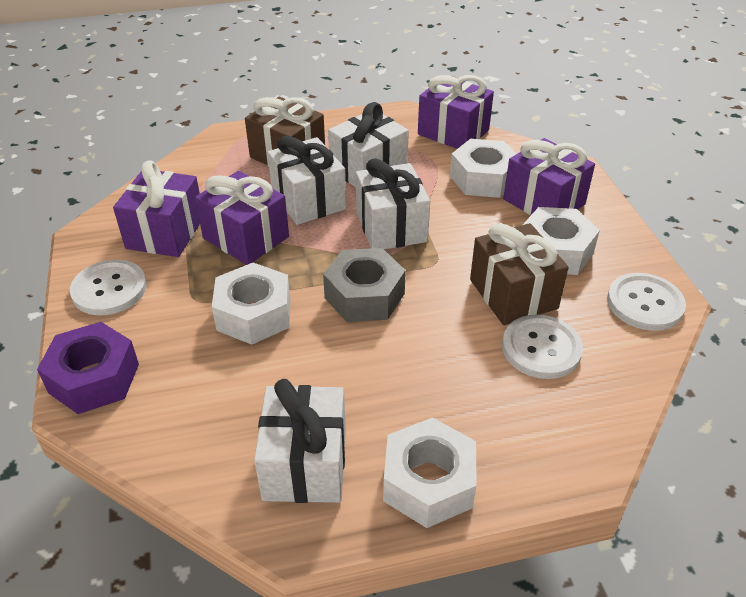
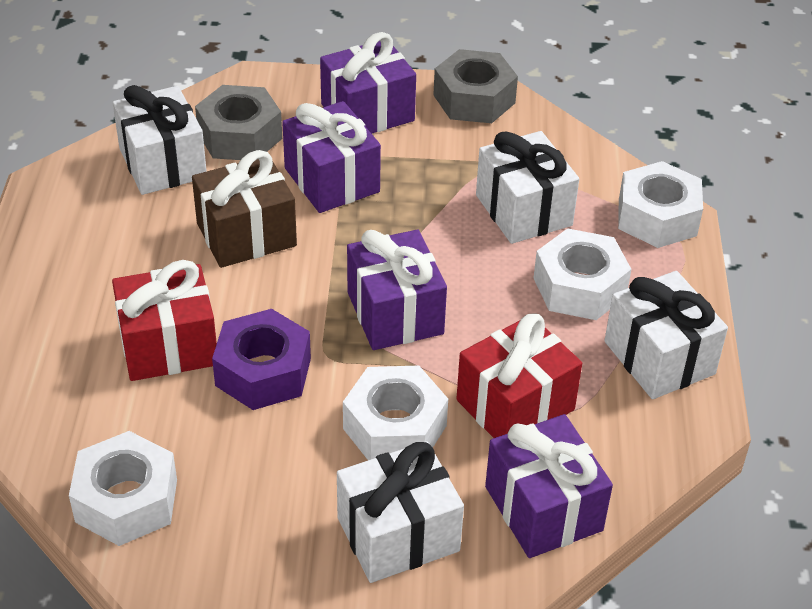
brown gift: 2 -> 1
grey nut: 1 -> 2
red gift: 0 -> 2
white button: 3 -> 0

